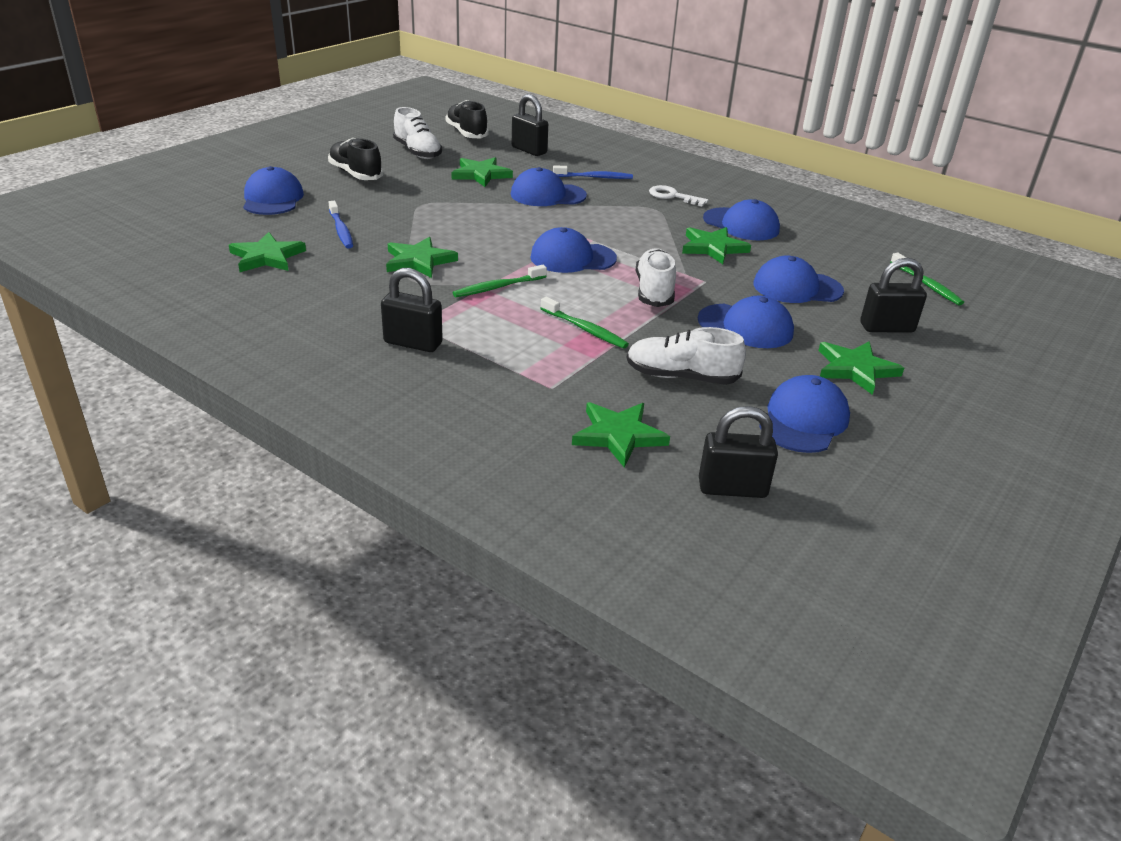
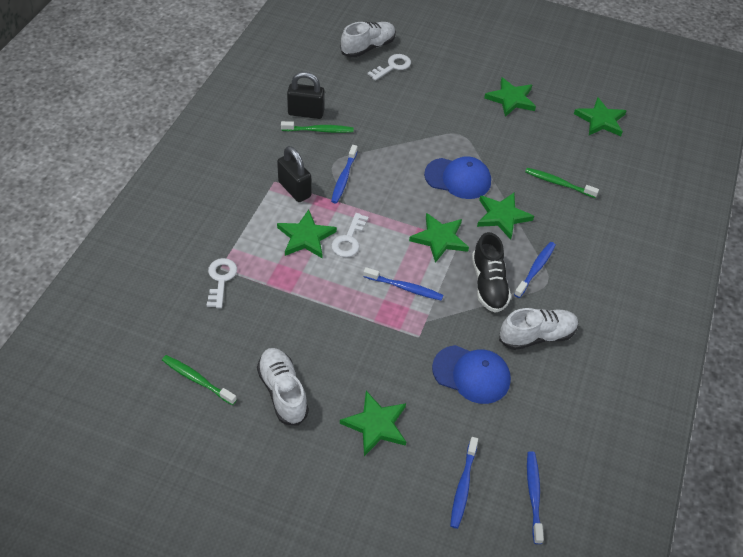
black padlock: 4 -> 2
black shoe: 2 -> 1
blue cap: 7 -> 2
blue toothbrush: 2 -> 5
white key: 1 -> 3

